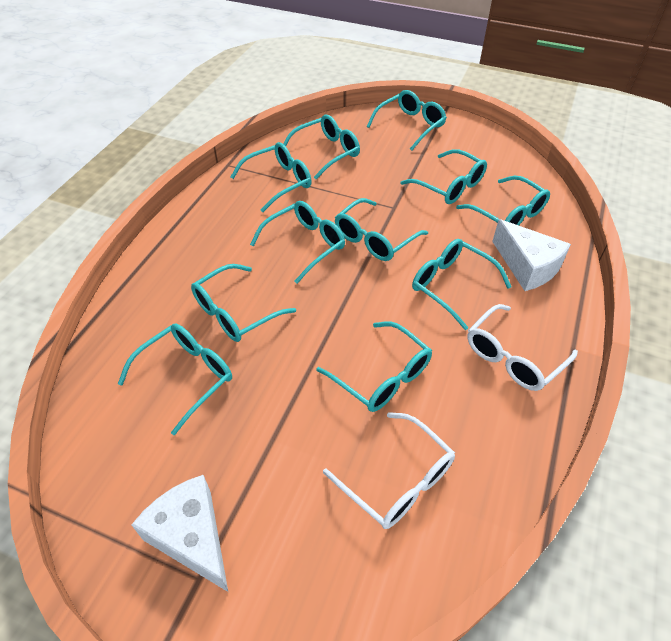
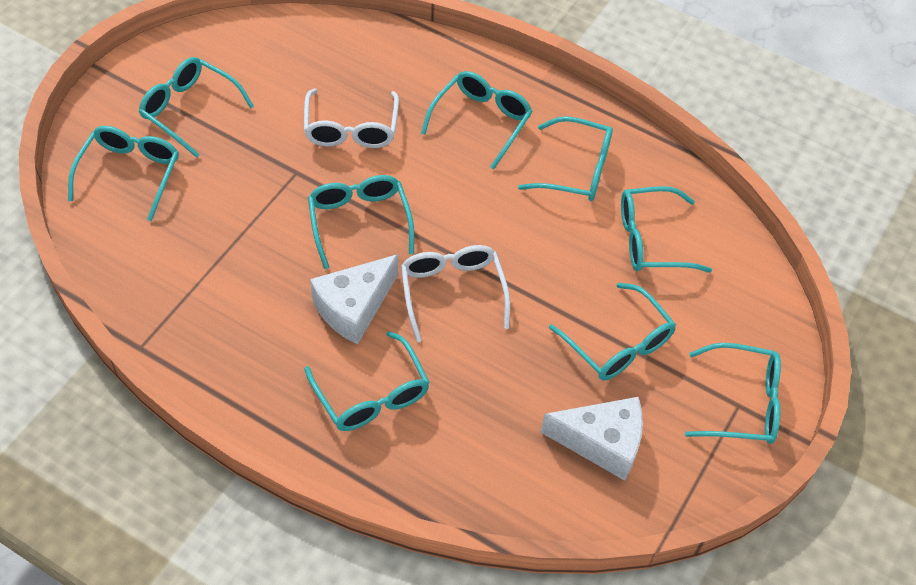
turquoise glasses: 11 -> 9

